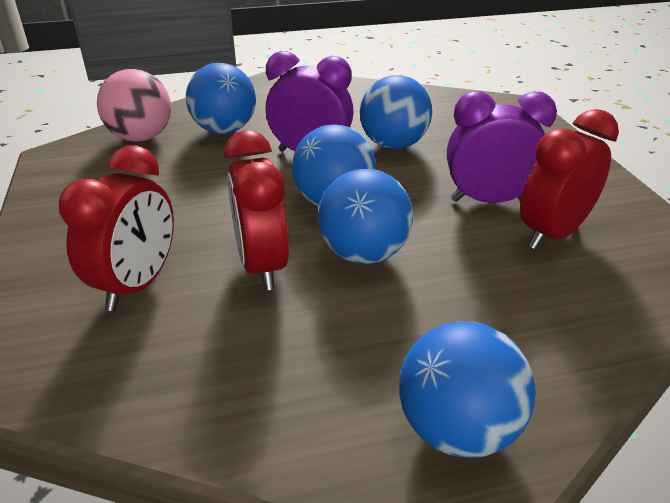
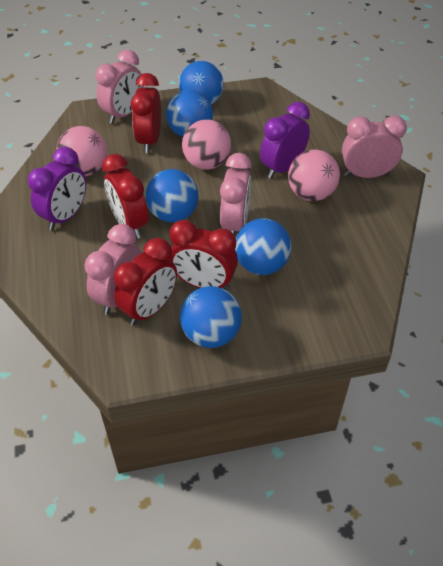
pink ball: 1 -> 3
pink clock: 0 -> 4
red clock: 3 -> 4

